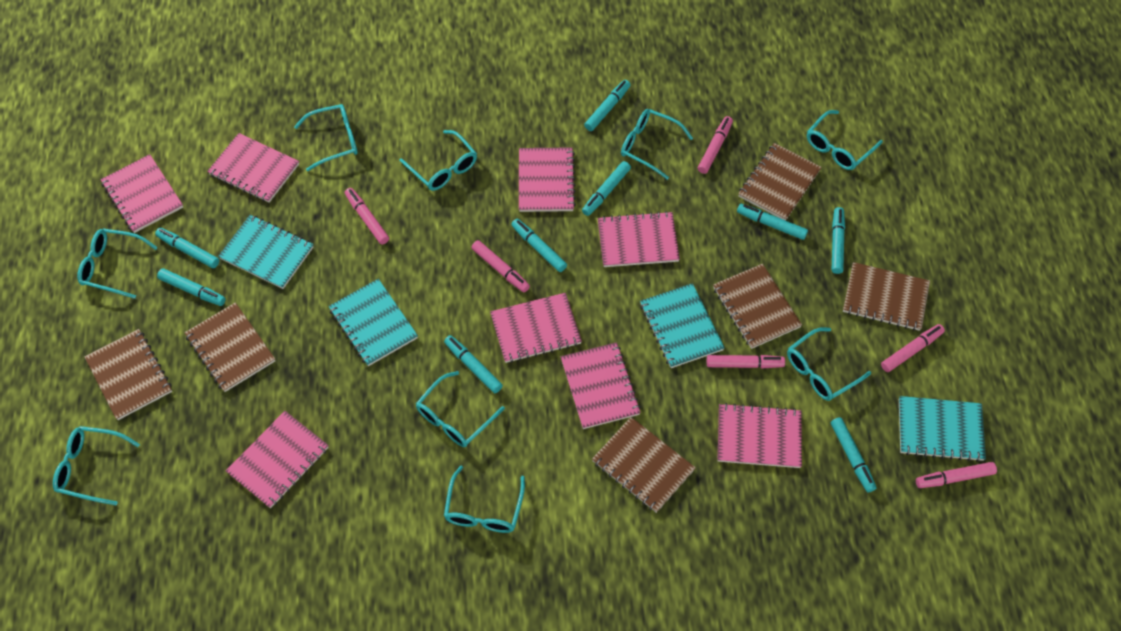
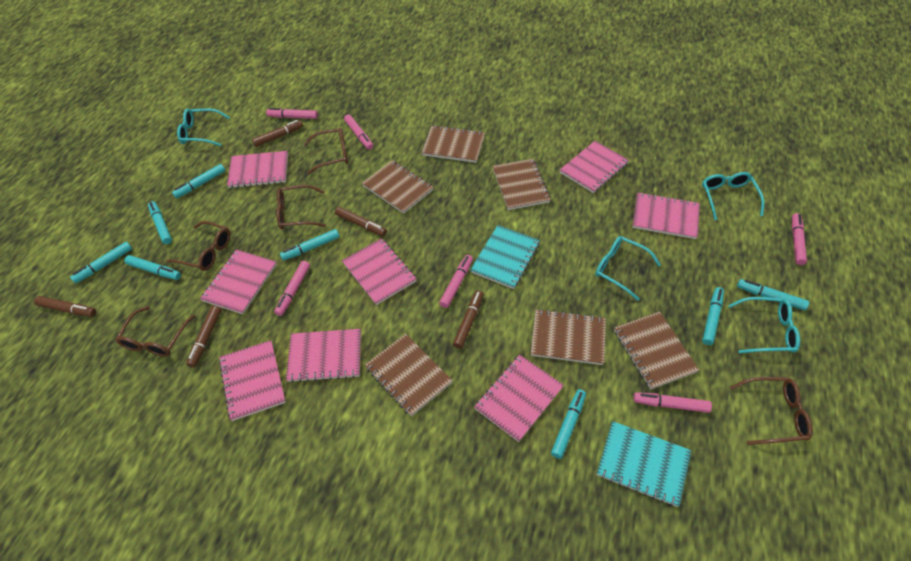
brown glasses: 0 -> 5
brown marker: 0 -> 5
turquoise glasses: 9 -> 4
turquoise marker: 9 -> 8
turquoise notebook: 4 -> 2

